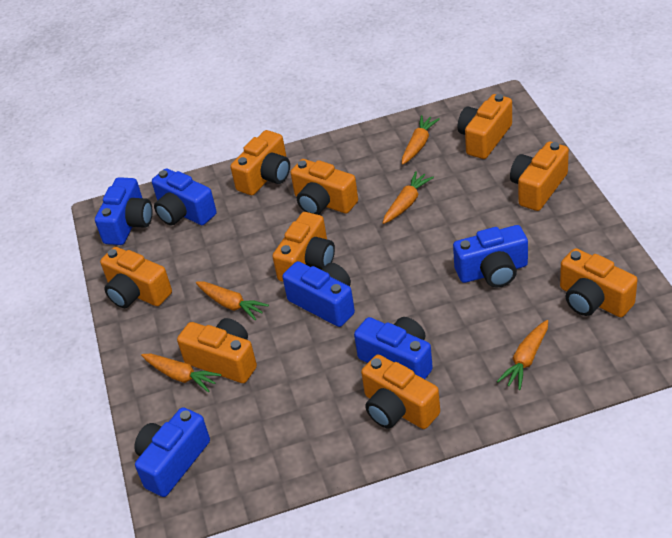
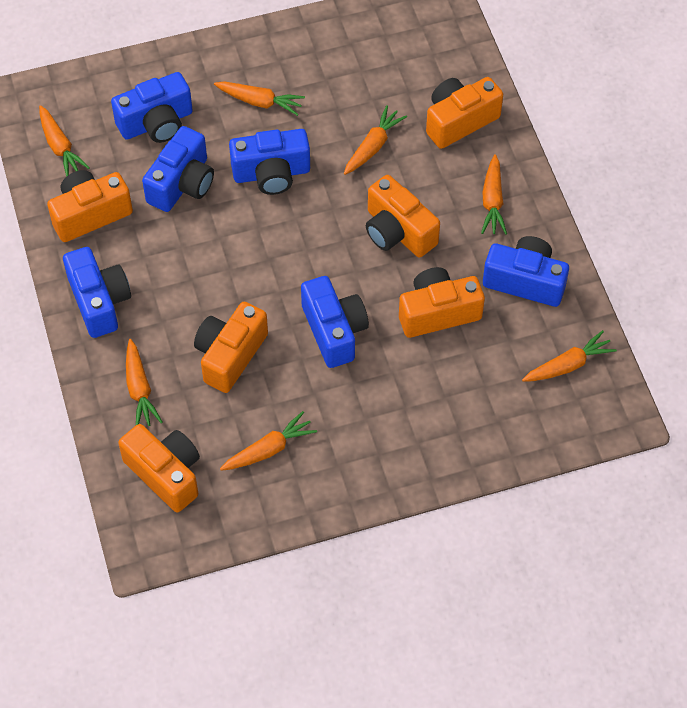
orange camera: 9 -> 6
orange carrot: 5 -> 7

